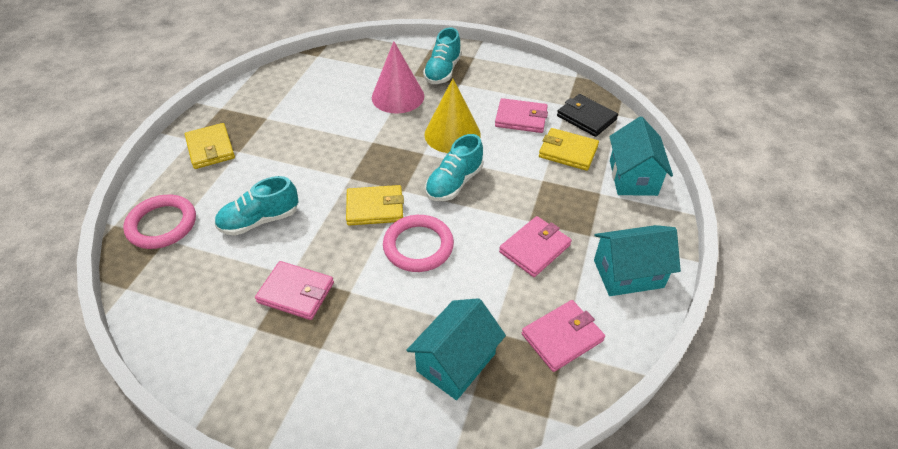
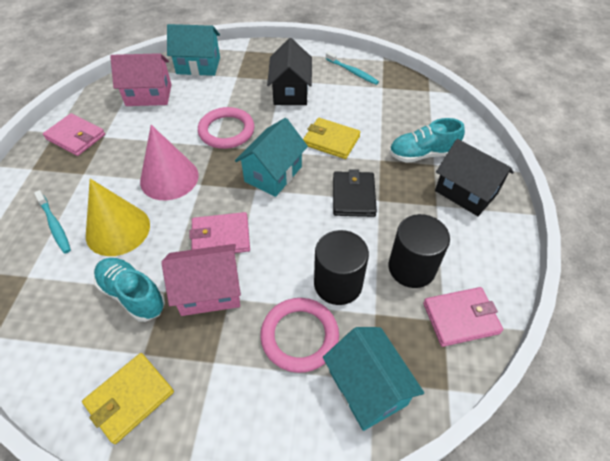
black cylinder: 0 -> 2
black house: 0 -> 2
pink house: 0 -> 2
pink wallet: 4 -> 3
turquoise shoe: 3 -> 2
turquoise toothbrush: 0 -> 2
yellow wallet: 3 -> 2

